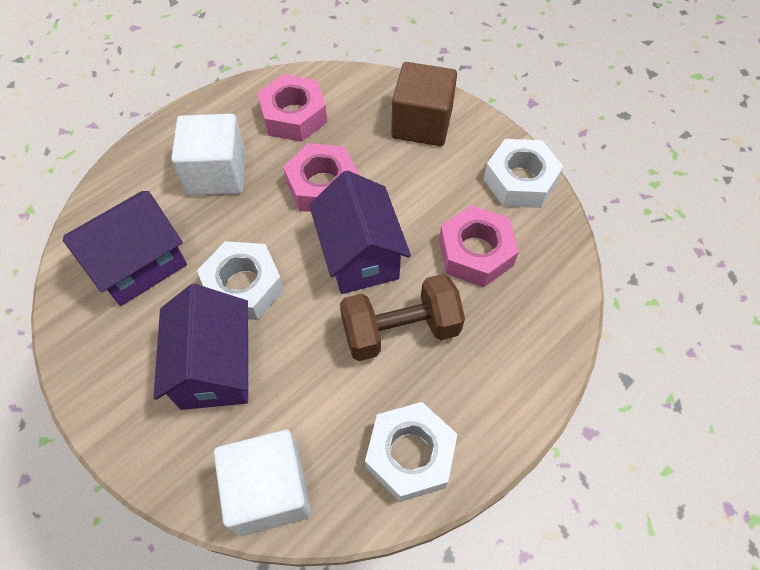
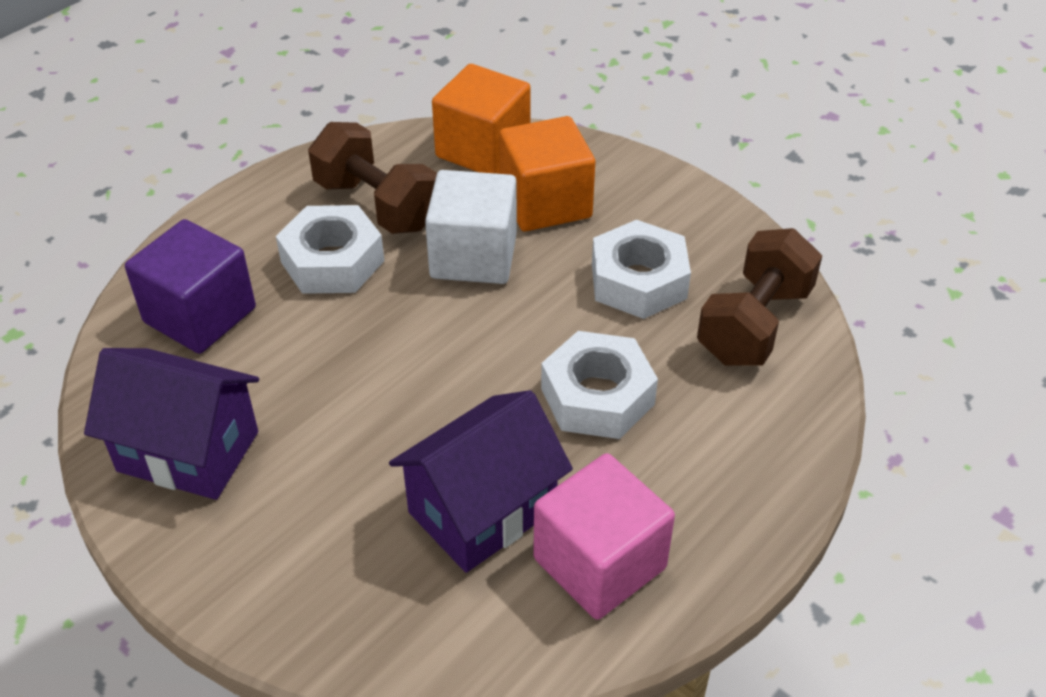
brown cube: 1 -> 0
brown dumbbell: 1 -> 2
orange cube: 0 -> 2
pink cube: 0 -> 1
pink nut: 3 -> 0
purple cube: 0 -> 1
purple house: 3 -> 2
white cube: 2 -> 1

